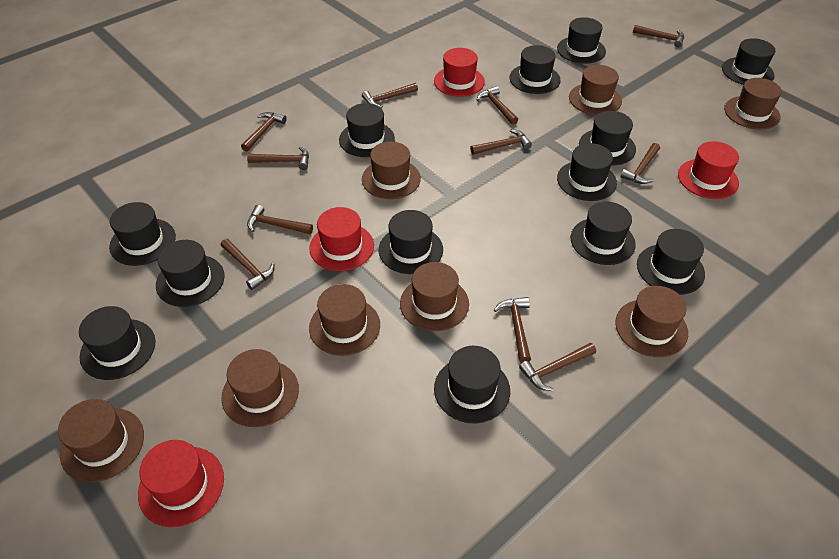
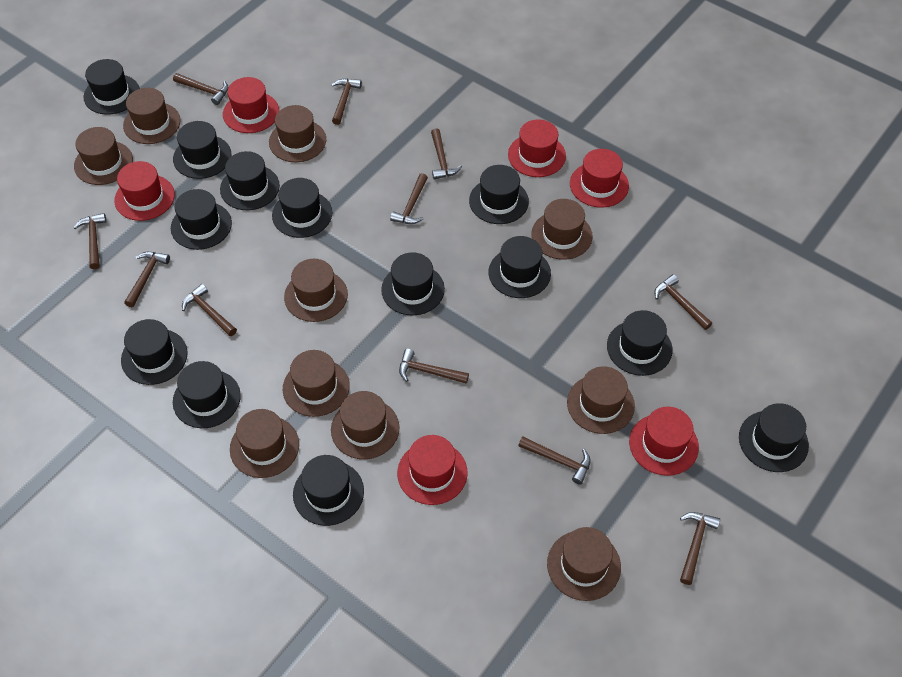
brown hat: 8 -> 10
red hat: 4 -> 6

